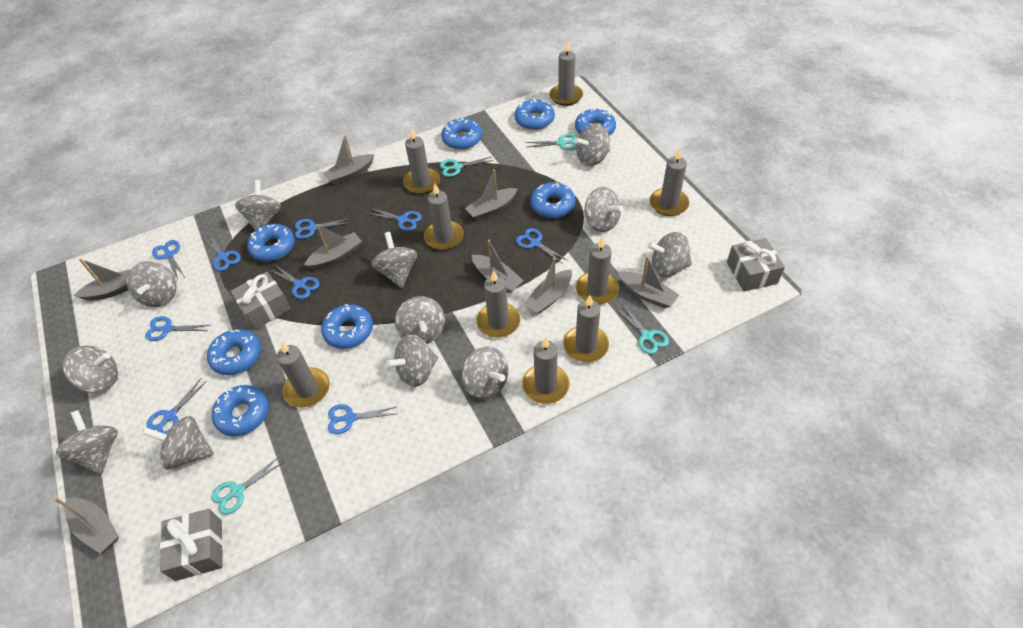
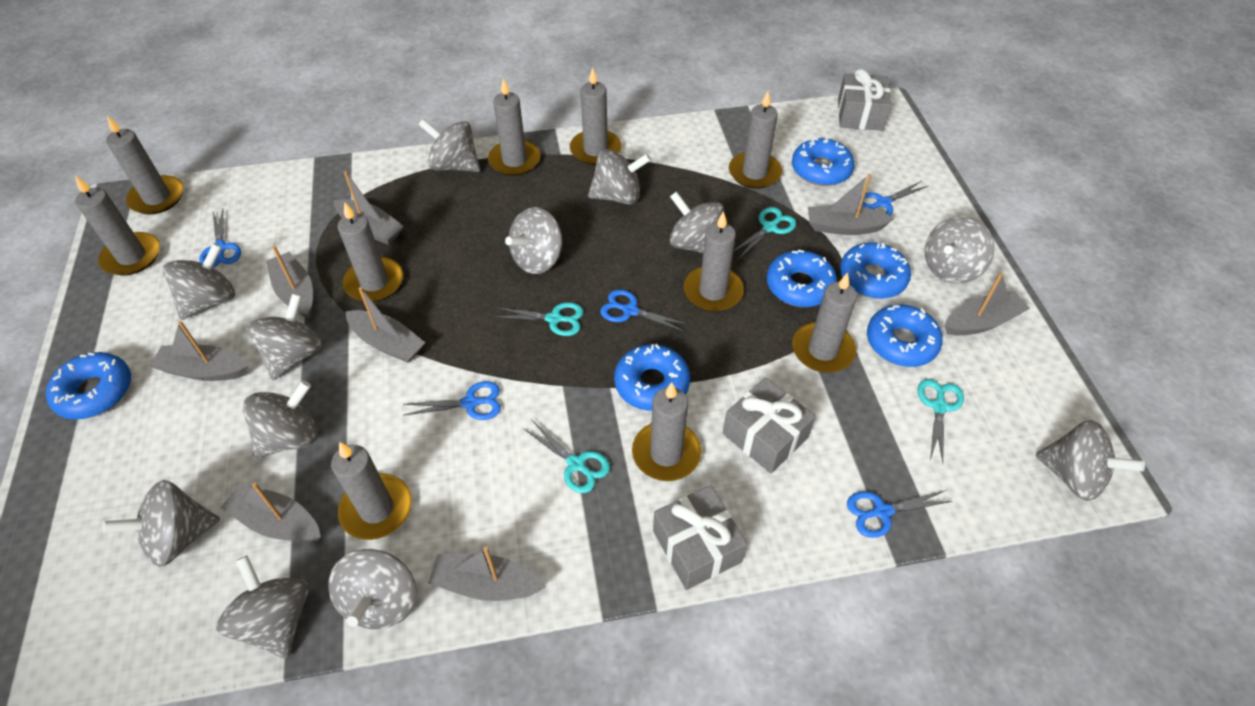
blue donut: 8 -> 6
blue scissors: 9 -> 5
grey candle: 9 -> 10

